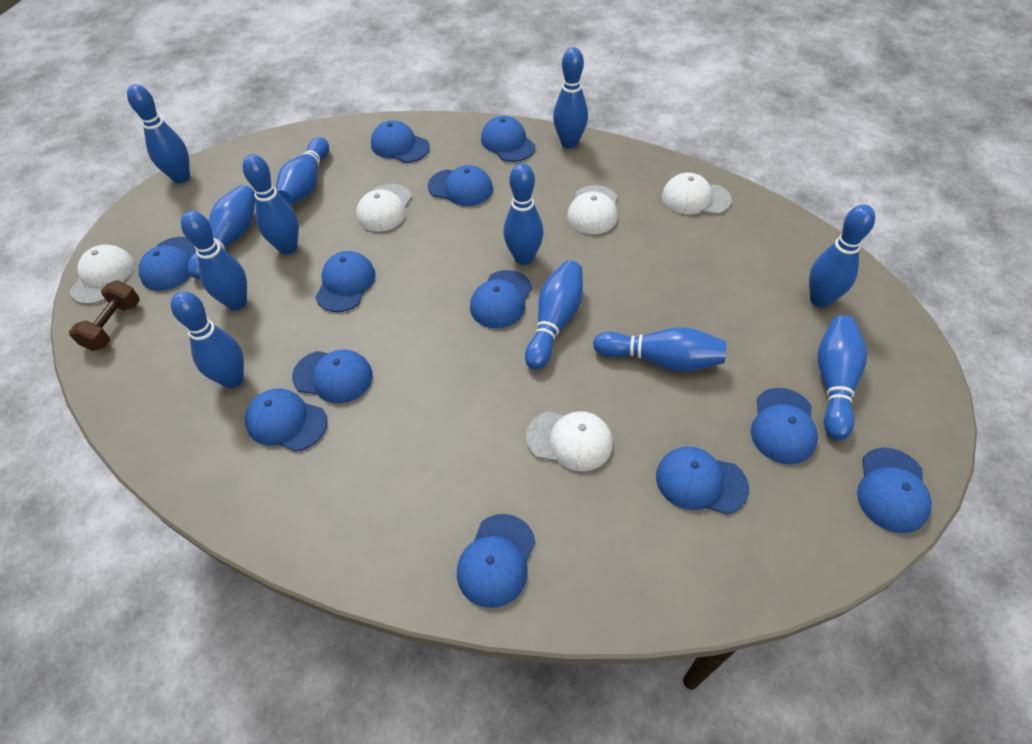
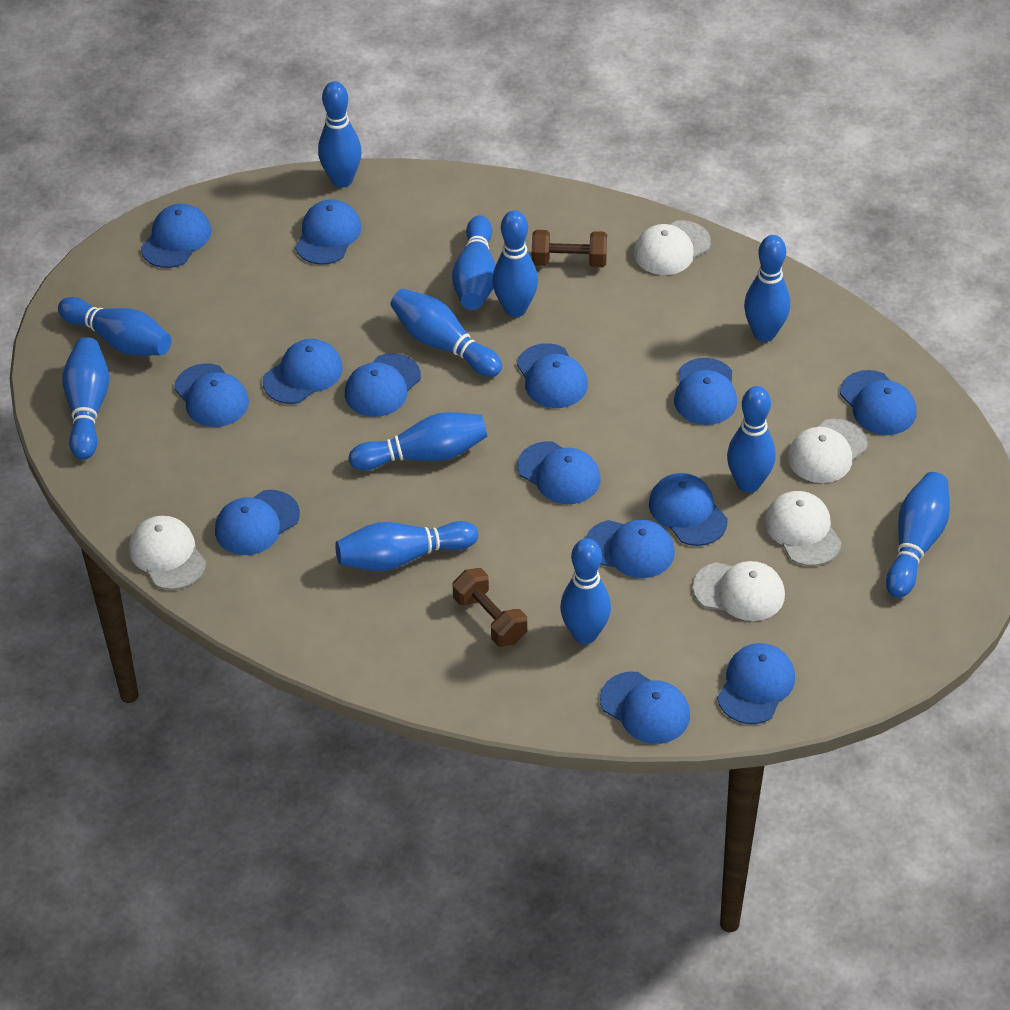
blue cap: 12 -> 14
brown dumbbell: 1 -> 2

